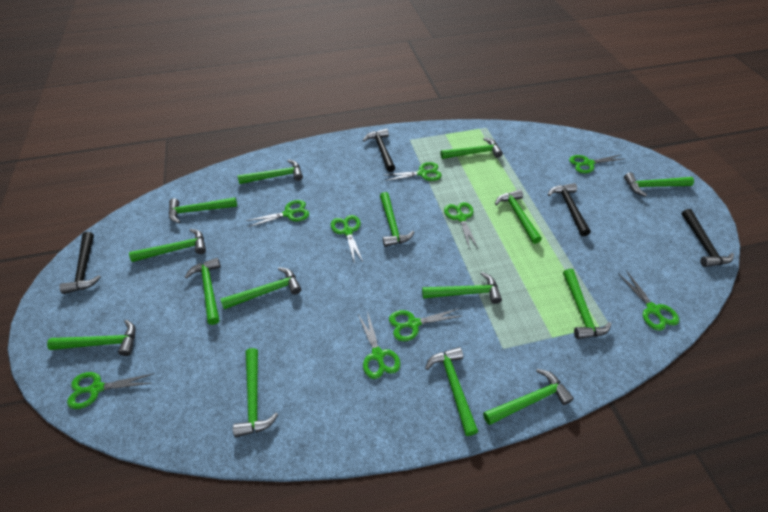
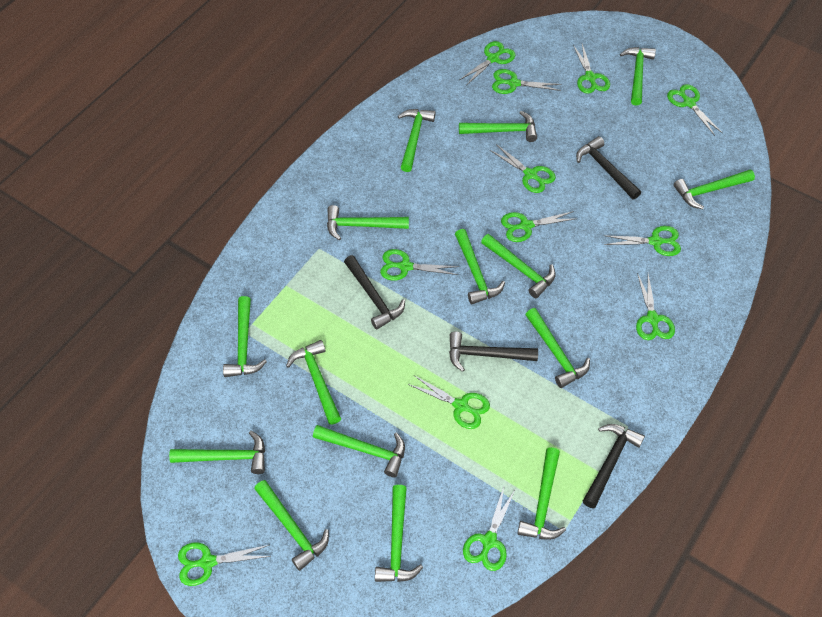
green scissors: 9 -> 12

